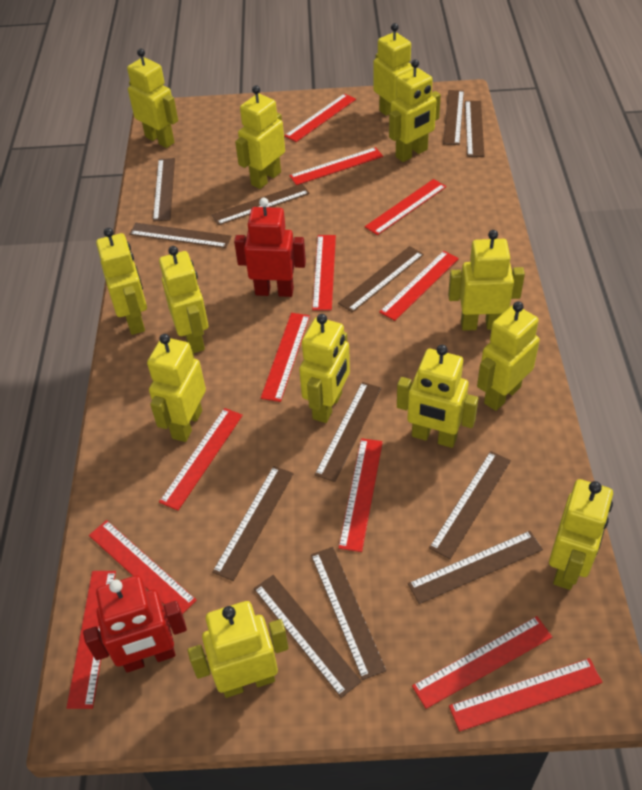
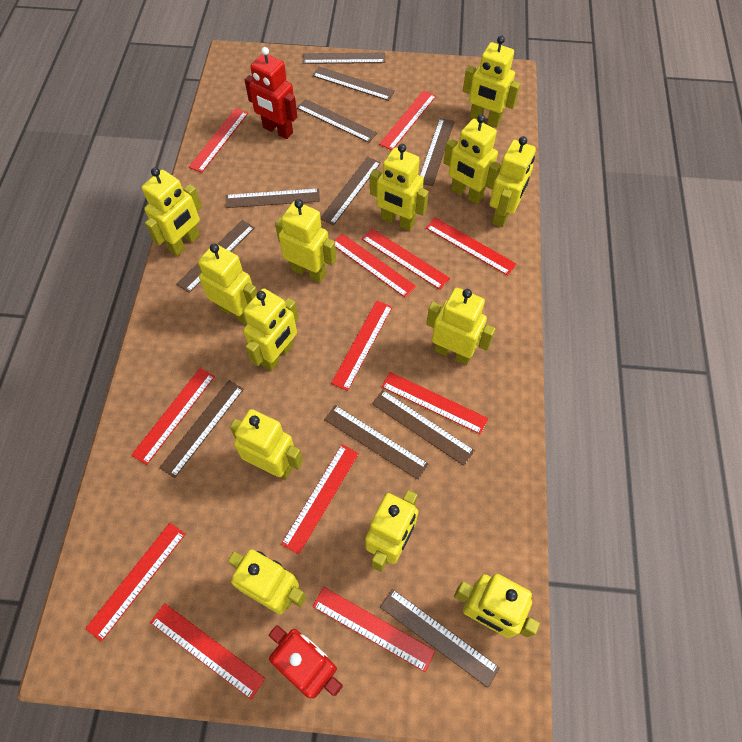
brown ruler: 12 -> 11

